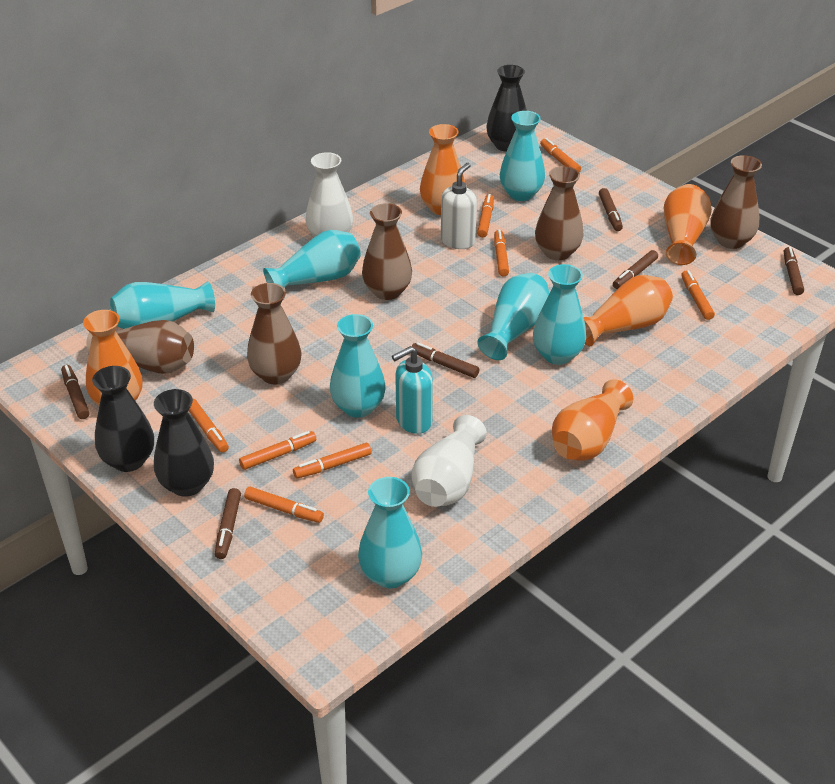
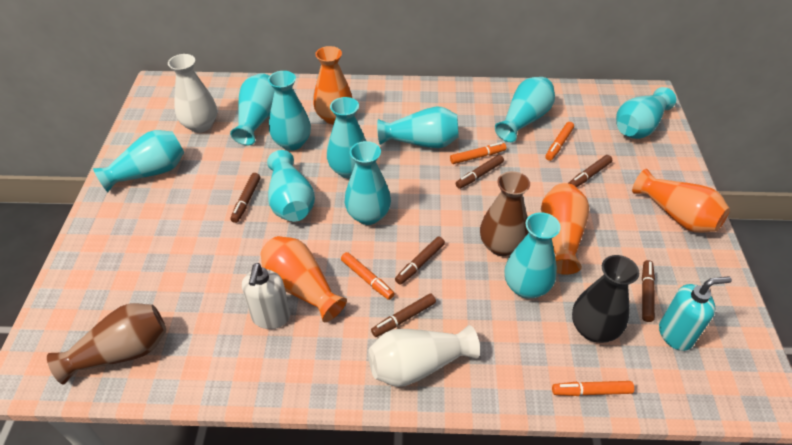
black vase: 3 -> 1
brown vase: 5 -> 2
orange marker: 8 -> 4
orange vase: 5 -> 4
turquoise vase: 7 -> 10

